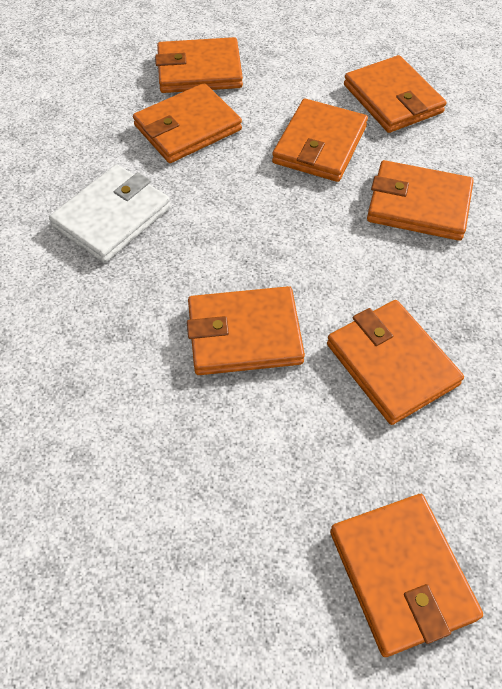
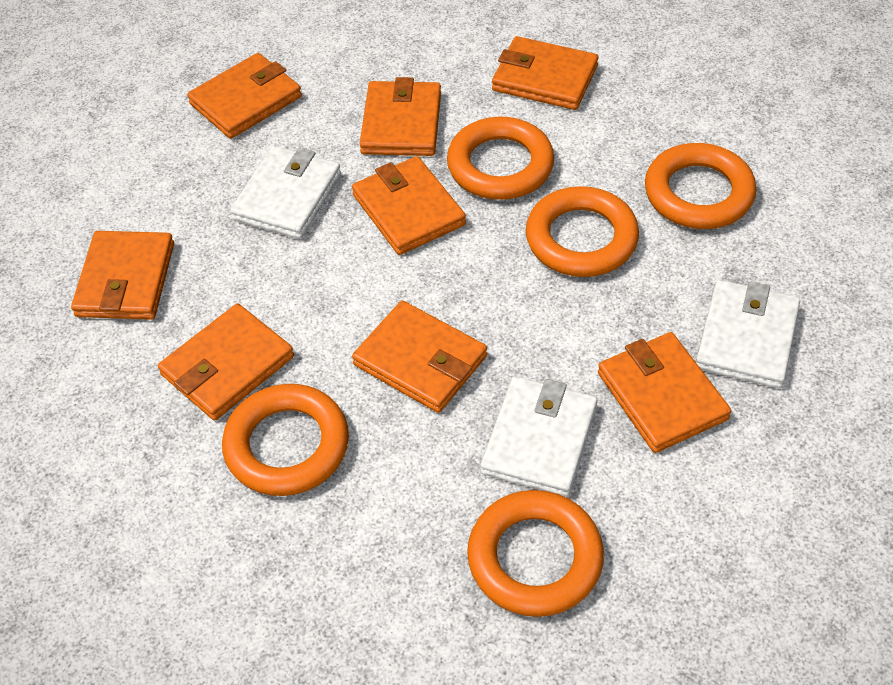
orange ring: 0 -> 5
white wallet: 1 -> 3

